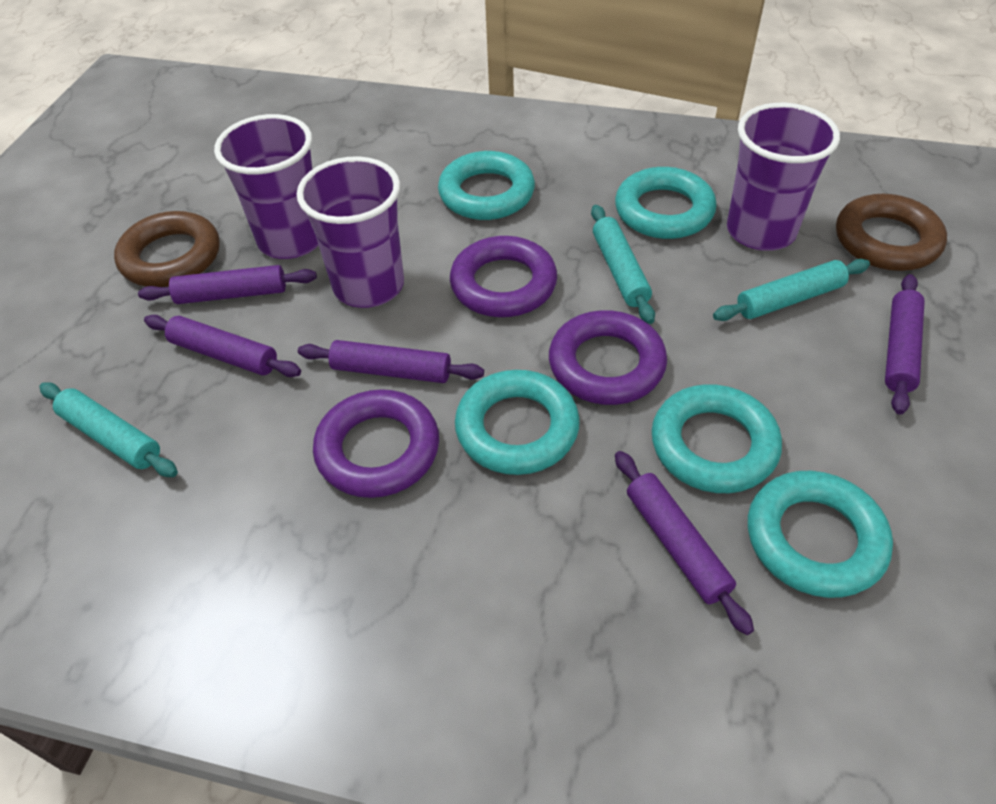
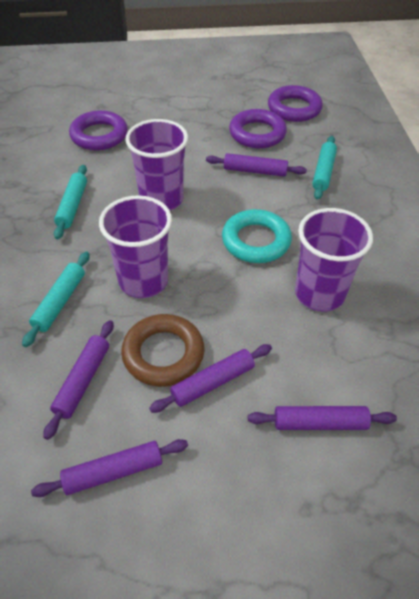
brown ring: 2 -> 1
turquoise ring: 5 -> 1

